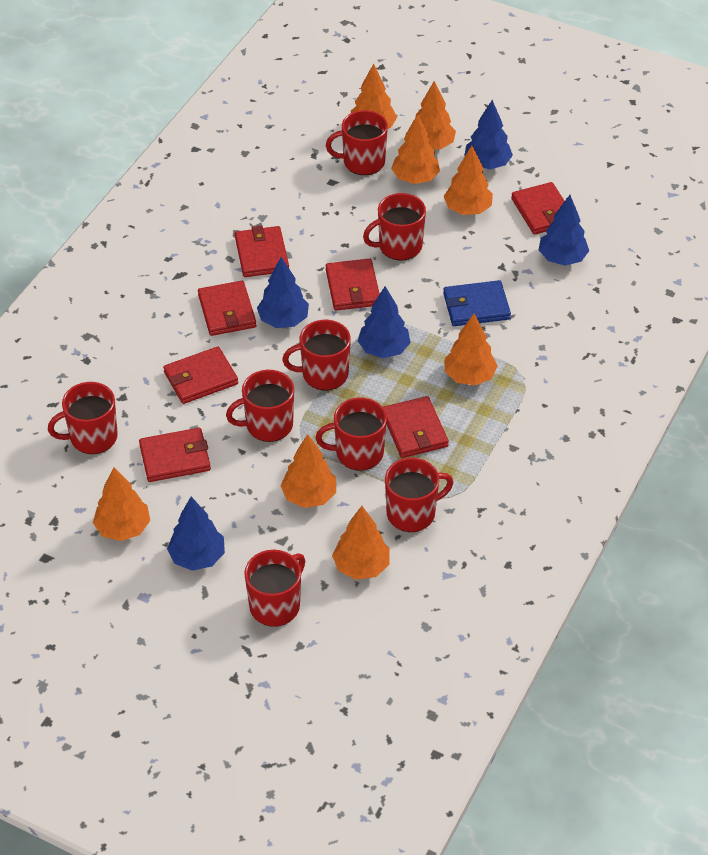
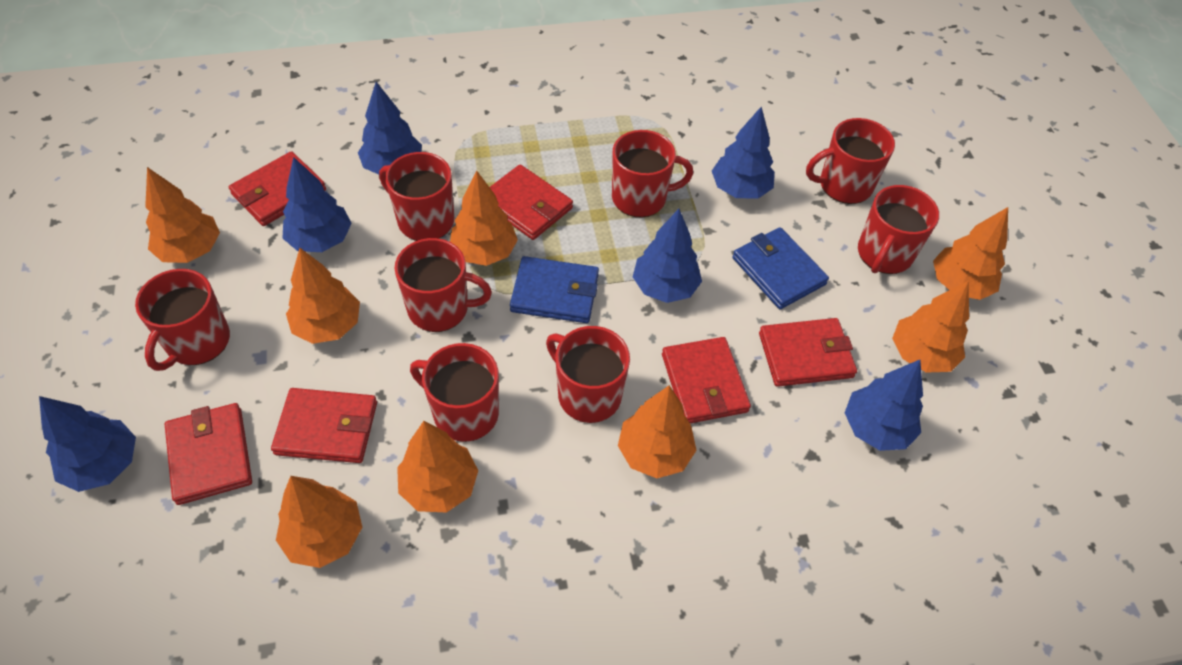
blue tree: 5 -> 6
blue wallet: 1 -> 2
red wallet: 7 -> 6

